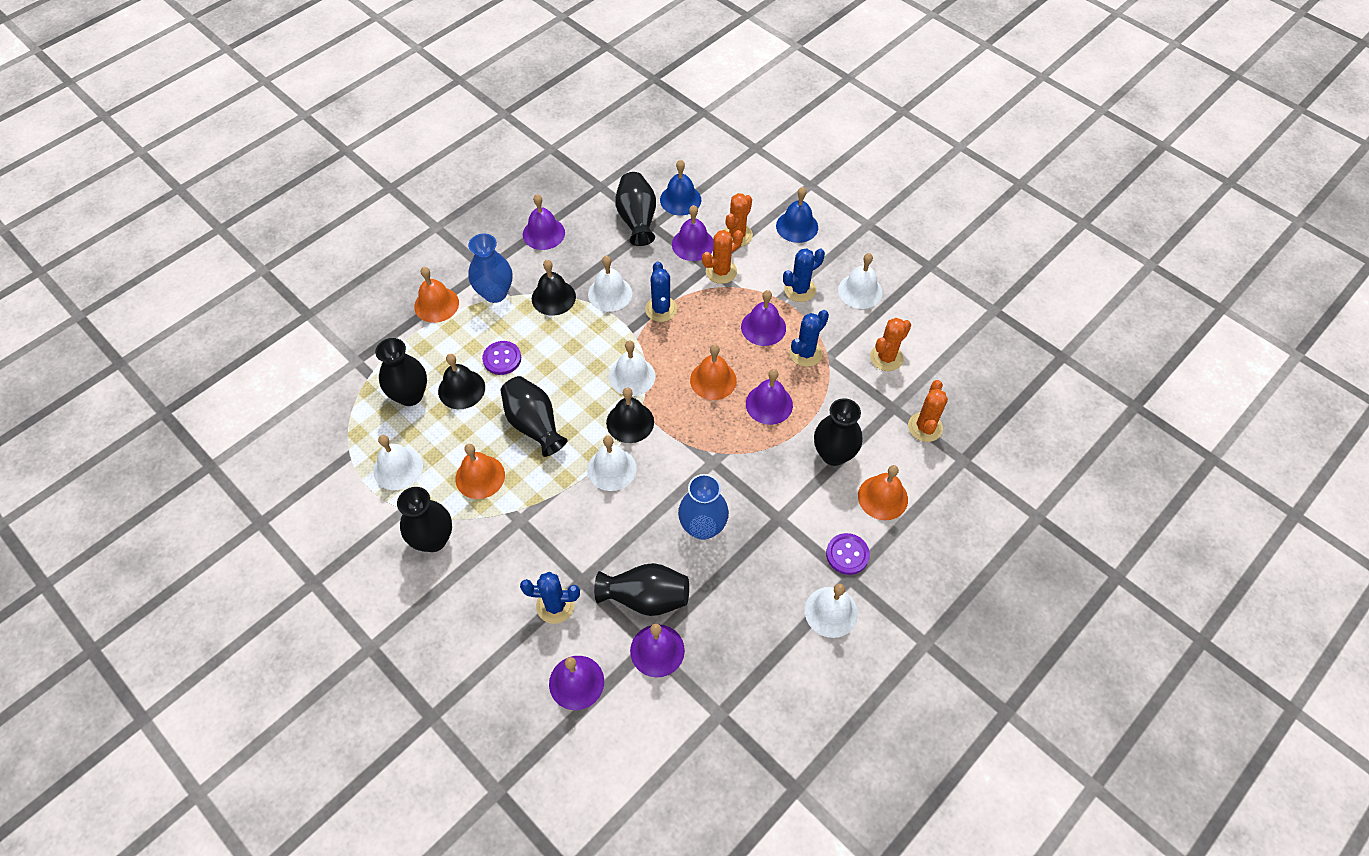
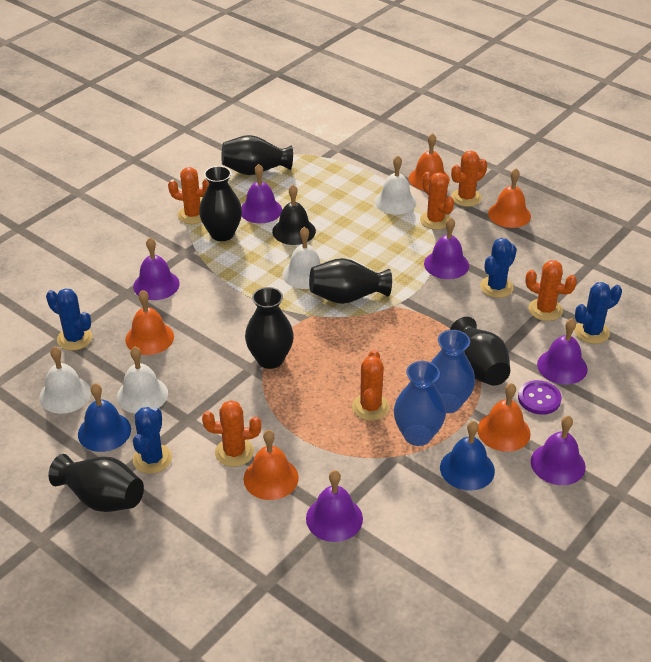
black bell: 3 -> 1
orange bell: 4 -> 5
orange cactus: 4 -> 6
purple button: 2 -> 1
white bell: 6 -> 4

